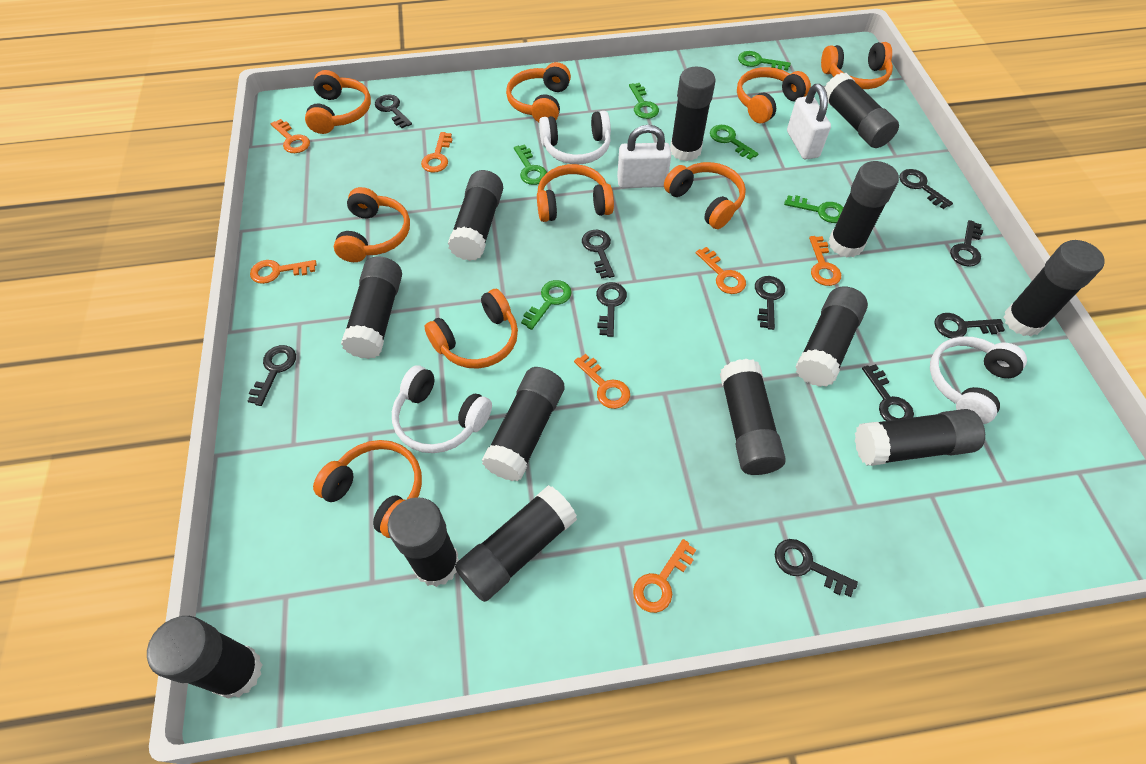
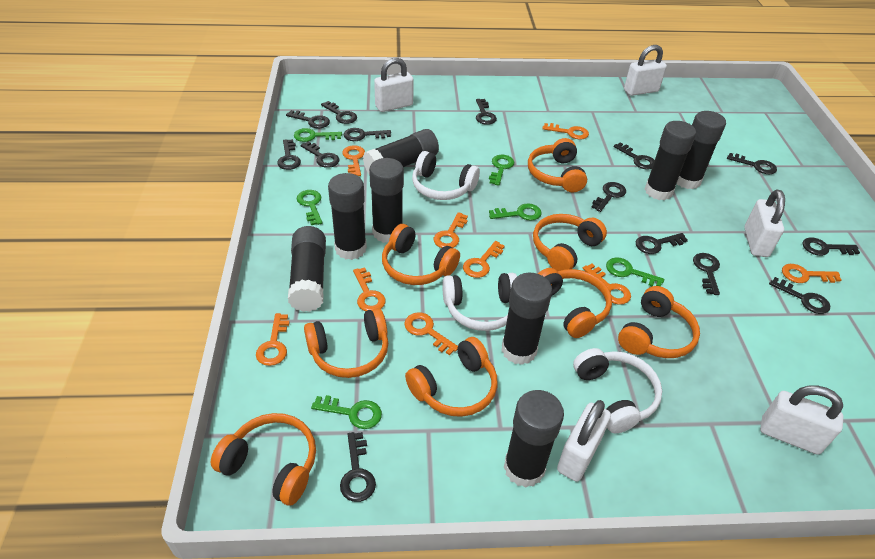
black glue stick: 13 -> 8
black key: 10 -> 14
orange headphones: 9 -> 8
orange key: 7 -> 9
white padlock: 2 -> 5

